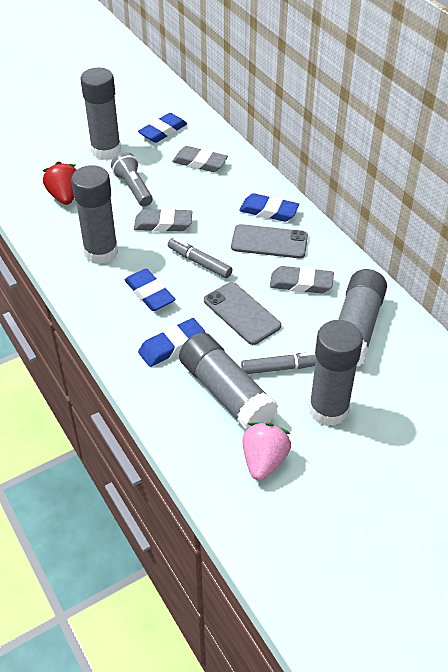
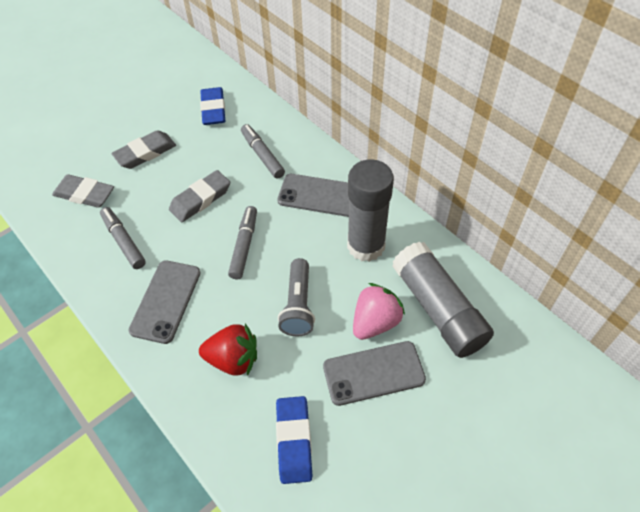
blue eraser: 4 -> 2
grey glue stick: 5 -> 2
grey marker: 2 -> 3
grey phone: 2 -> 3

